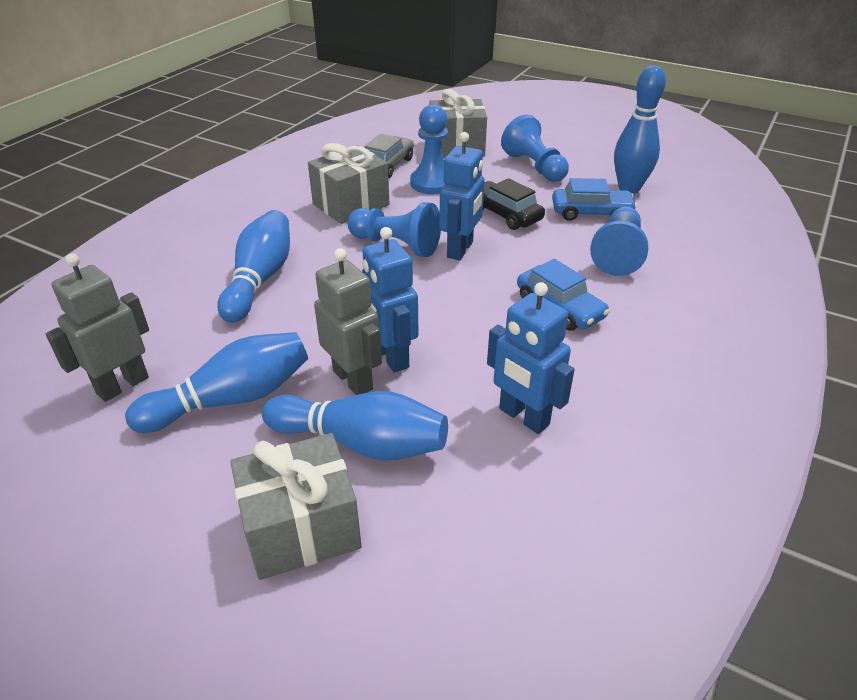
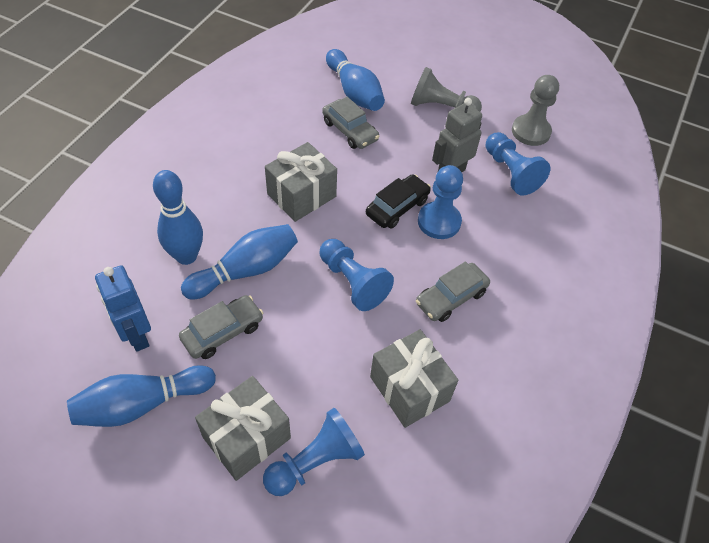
blue car: 2 -> 0
blue robot: 3 -> 1
grey car: 1 -> 3
grey pawn: 0 -> 2
grey robot: 2 -> 1

